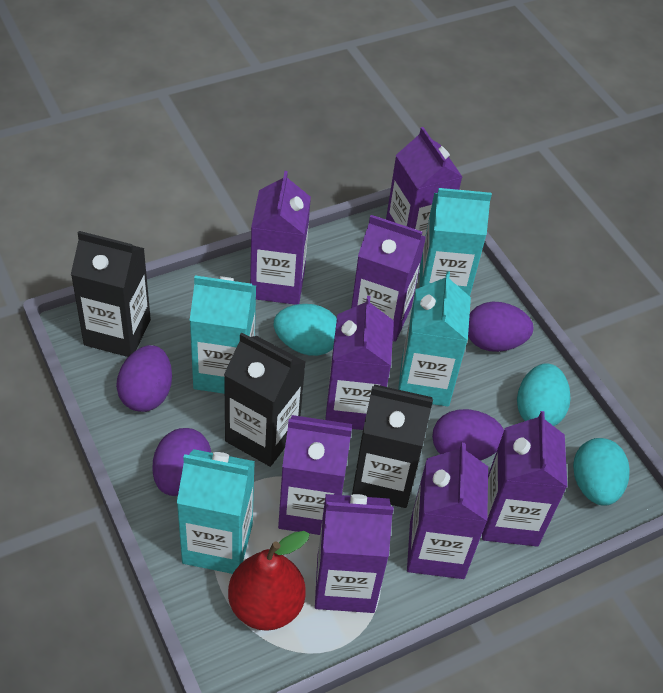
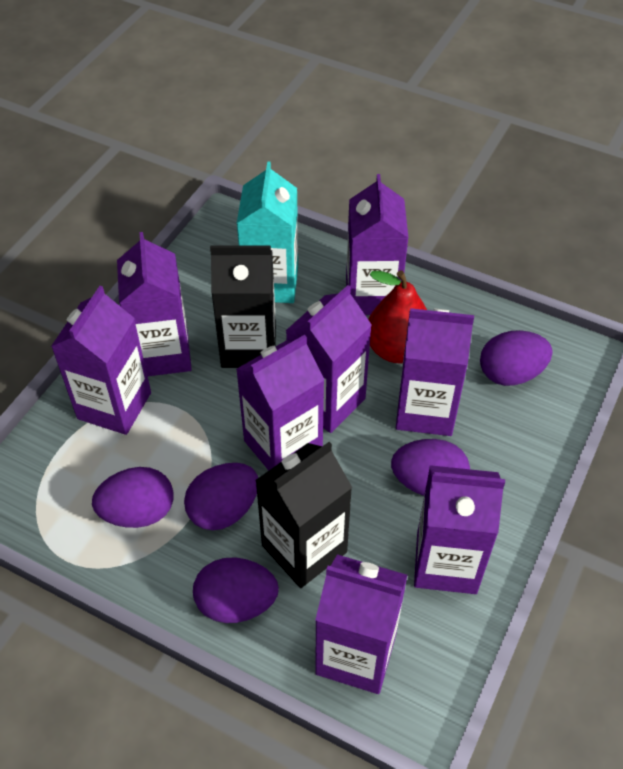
black carton: 3 -> 2
purple egg: 4 -> 5
turquoise carton: 4 -> 1
turquoise egg: 3 -> 0

